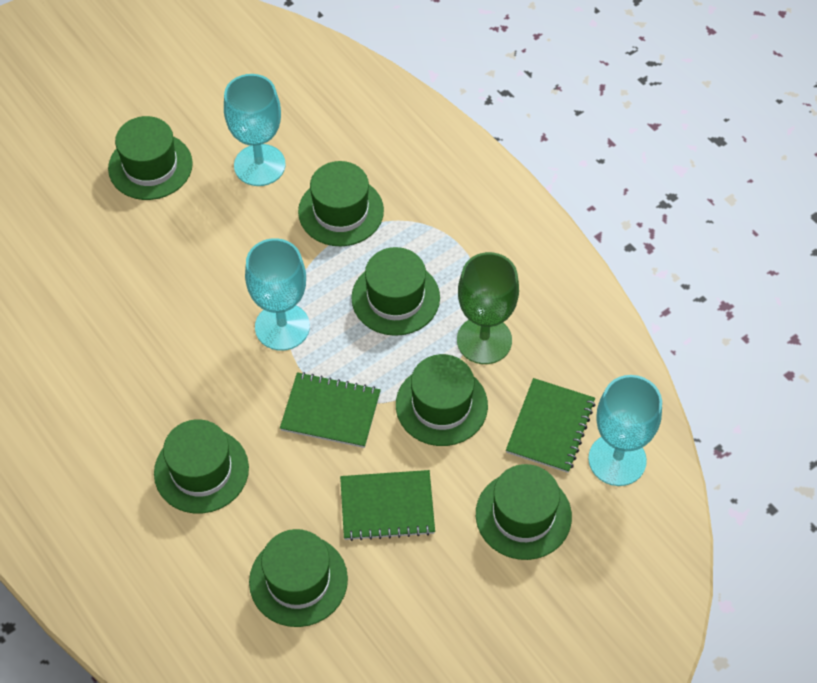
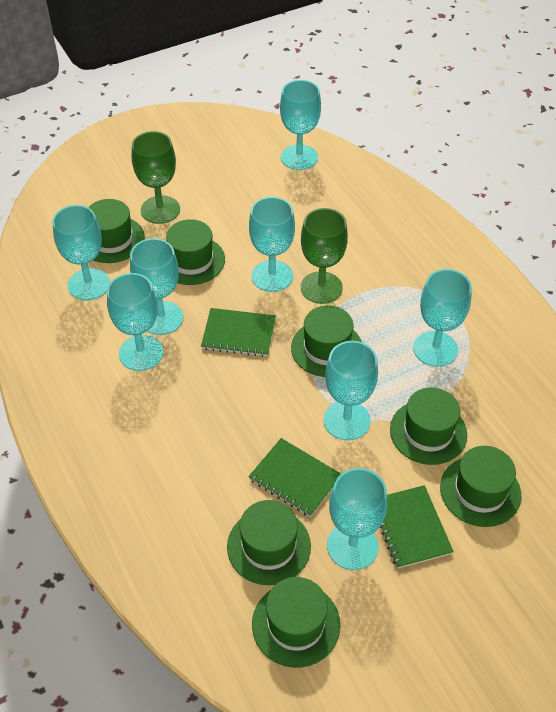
green goblet: 1 -> 2
turquoise goblet: 3 -> 8

